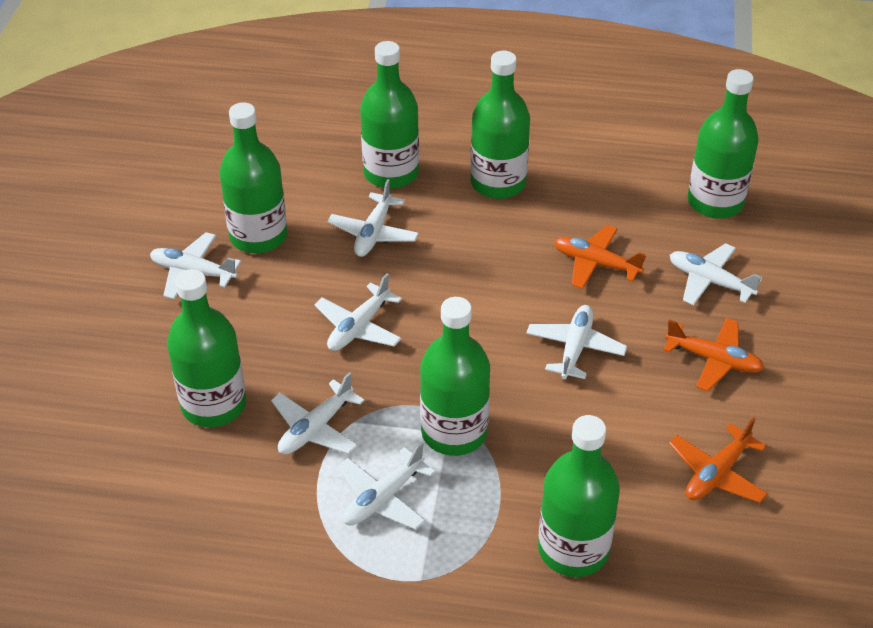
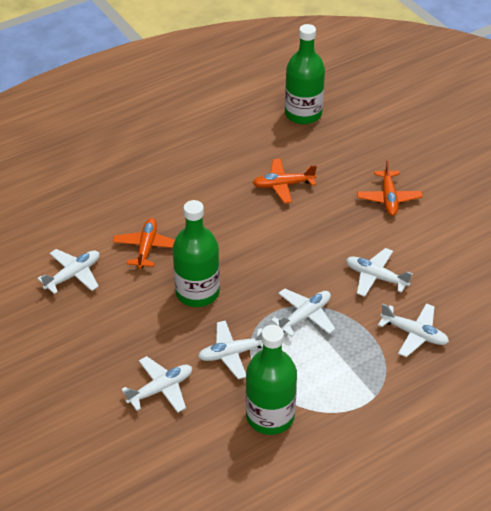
green bottle: 7 -> 3
white plane: 7 -> 6

